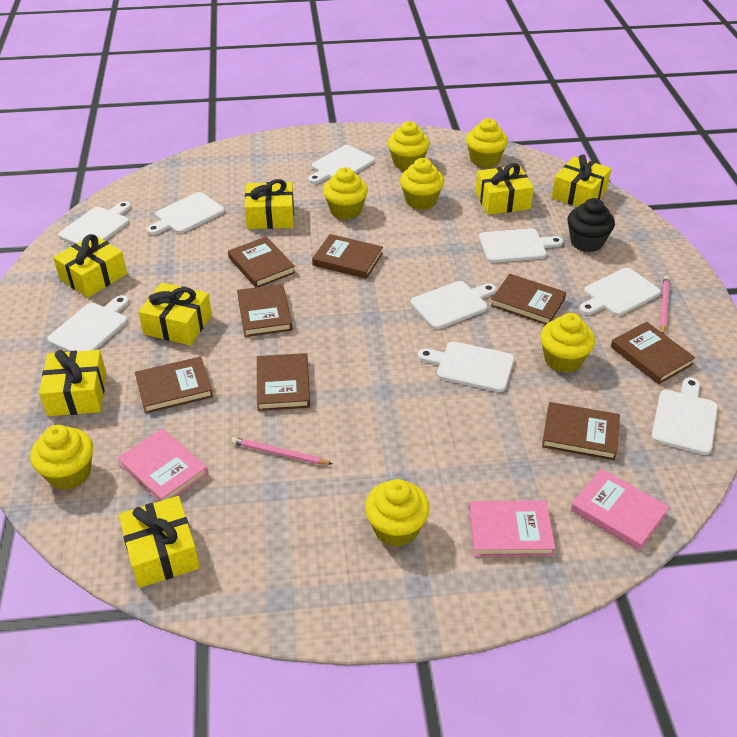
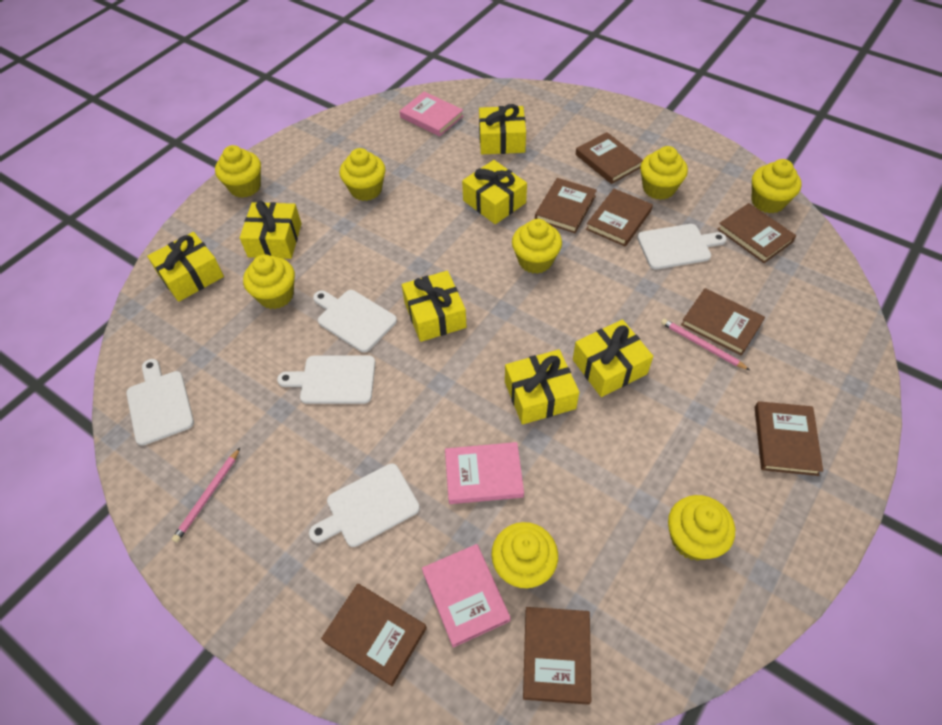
black cupcake: 1 -> 0
white cutting board: 9 -> 5
yellow cupcake: 7 -> 8

